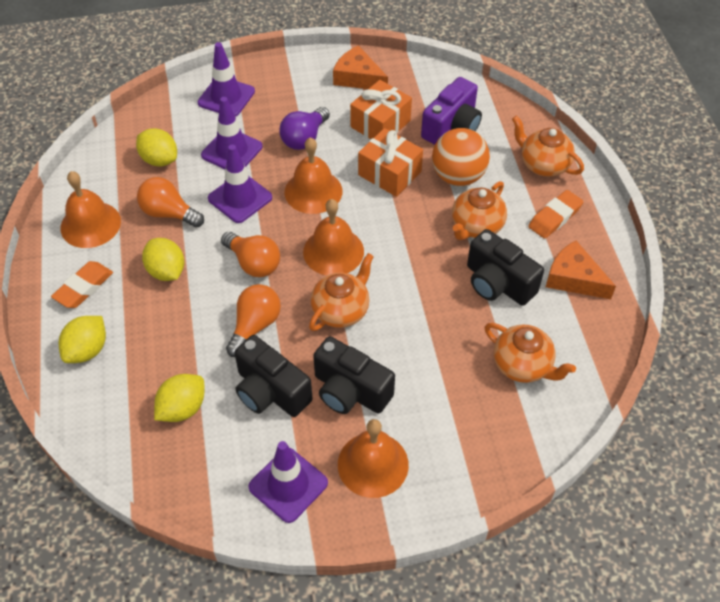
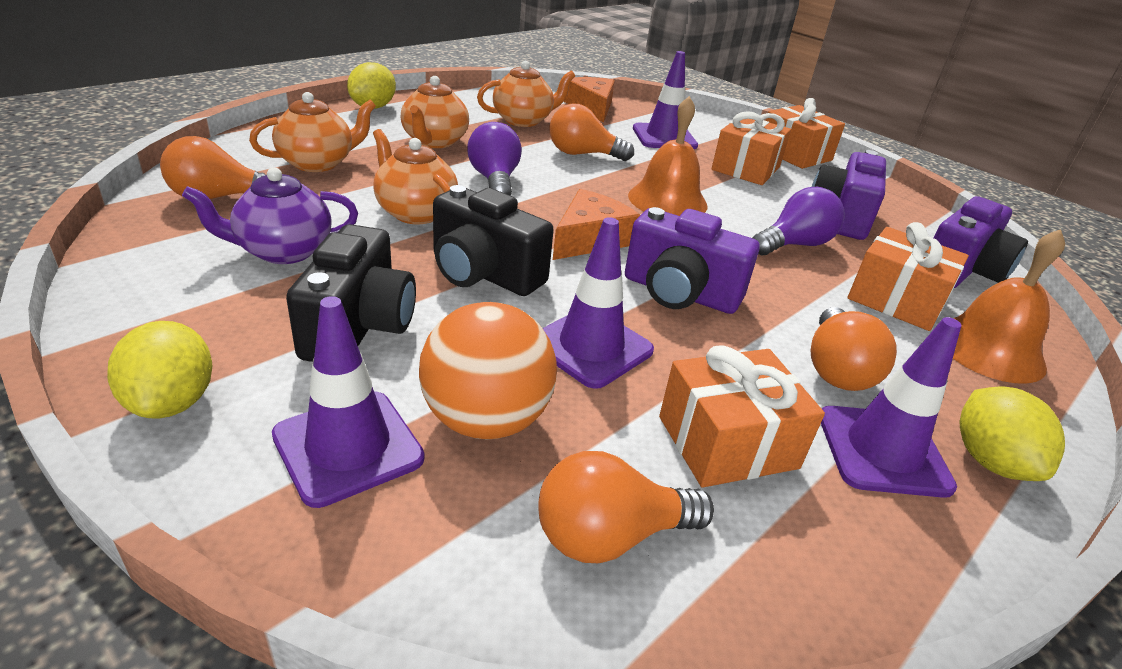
black camera: 3 -> 2
orange bell: 4 -> 2
orange eraser: 2 -> 0
orange gift: 2 -> 4
orange light bulb: 3 -> 4
purple camera: 1 -> 3
purple light bulb: 1 -> 2
purple teapot: 0 -> 1
yellow lemon: 4 -> 3

